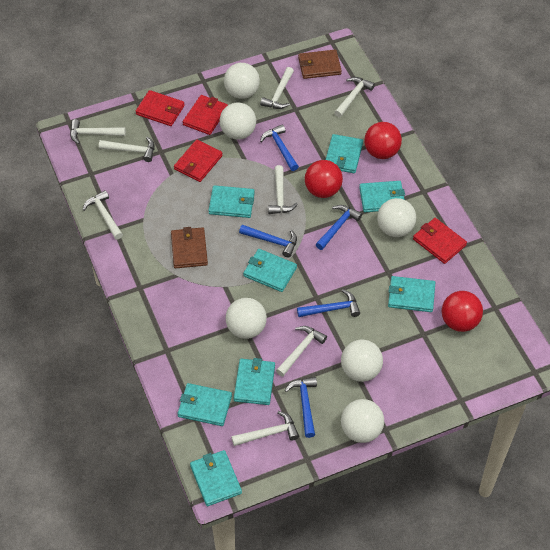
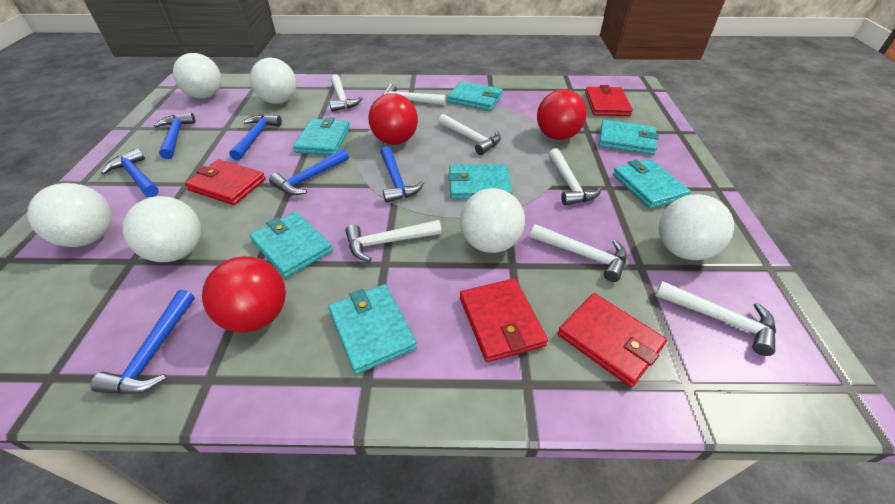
blue hammer: 5 -> 6
brown wallet: 2 -> 0
turquoise wallet: 8 -> 7
white hammer: 8 -> 7

